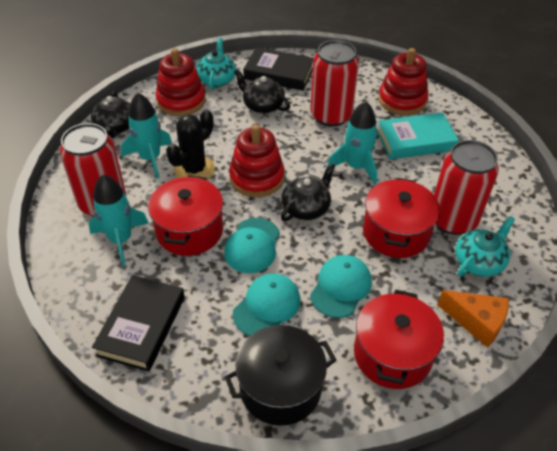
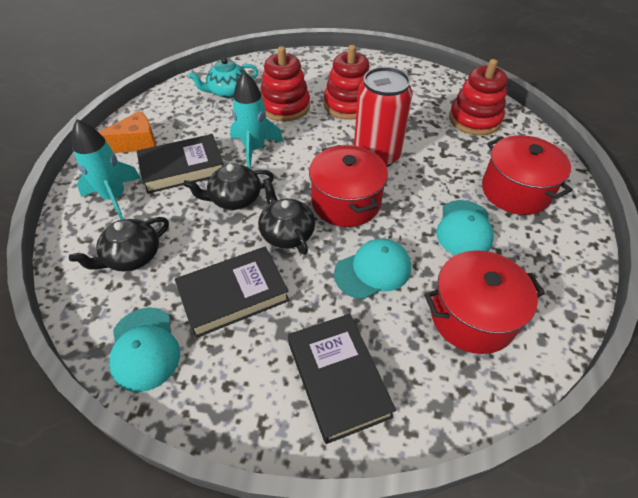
black book: 2 -> 3
black cactus: 1 -> 0
black pot: 1 -> 0
red can: 3 -> 1
turquoise book: 1 -> 0
turquoise rocket: 3 -> 2
turquoise teapot: 2 -> 1

